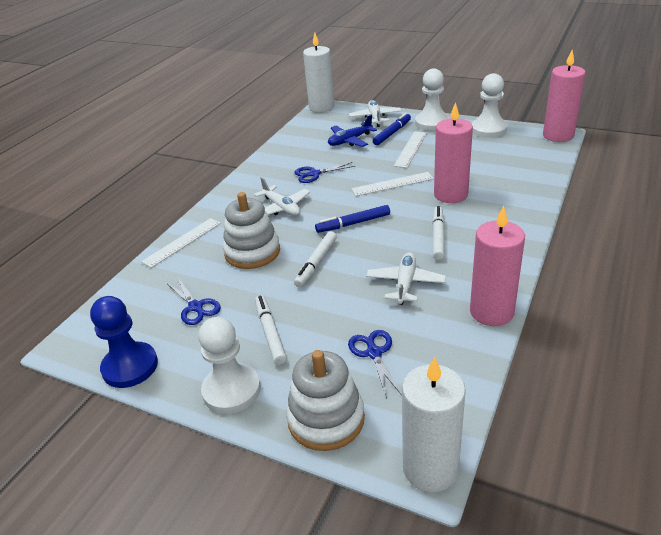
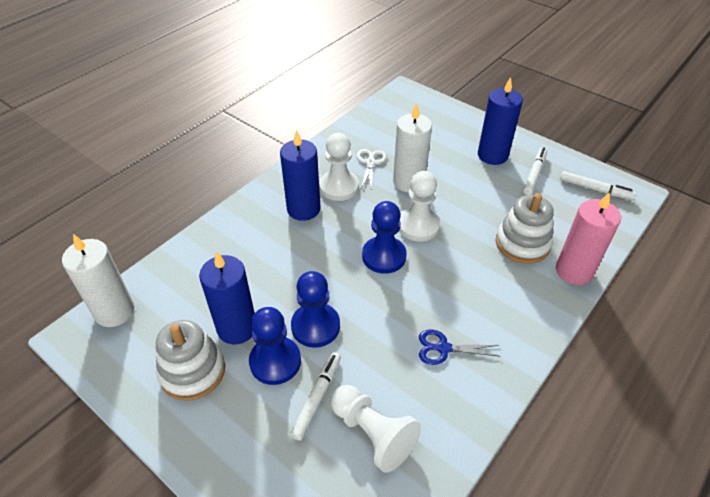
blue candle: 0 -> 3
blue marker: 2 -> 0
blue pawn: 1 -> 3
blue plane: 1 -> 0
blue scissors: 3 -> 1
pink candle: 3 -> 1
white plane: 3 -> 0
white ruler: 3 -> 0
white scissors: 0 -> 1

